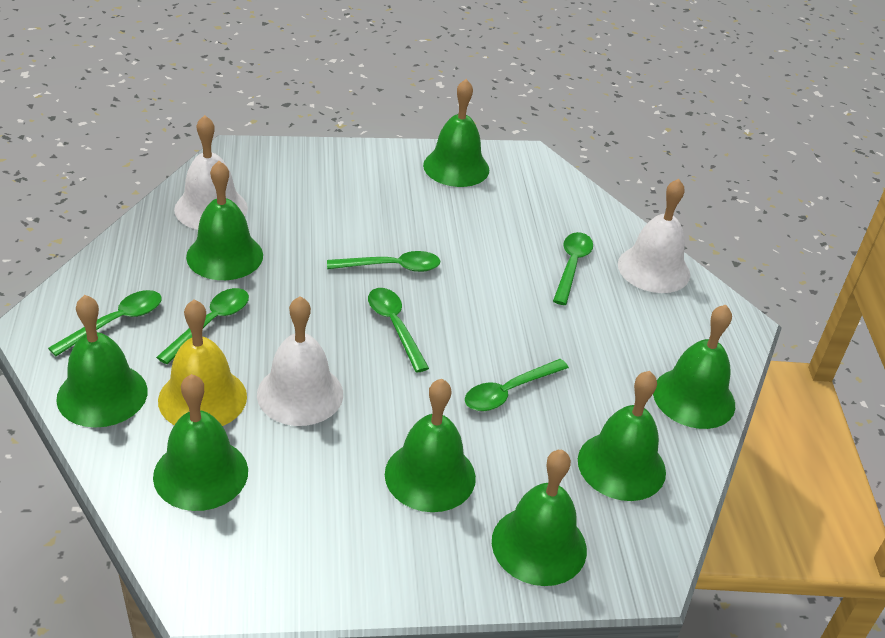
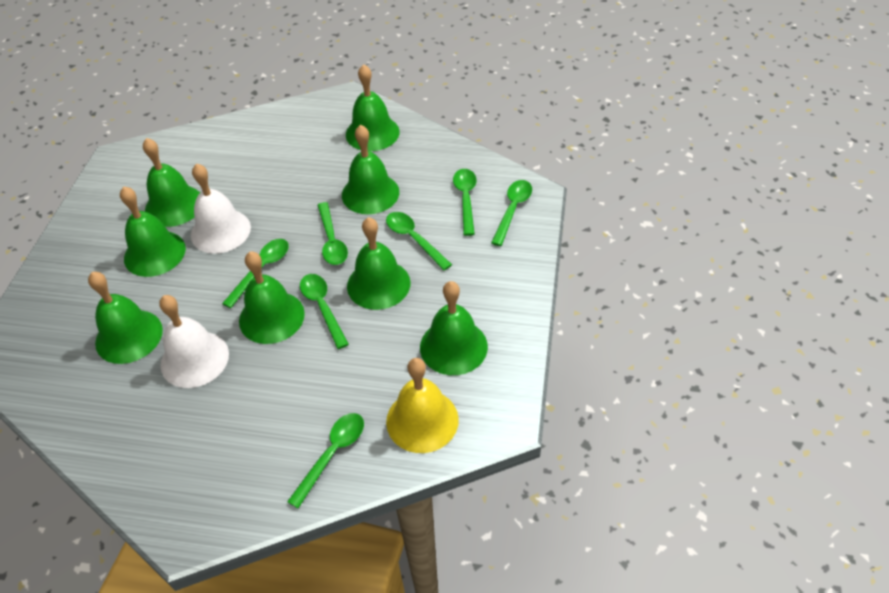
green spoon: 6 -> 7
white bell: 3 -> 2

